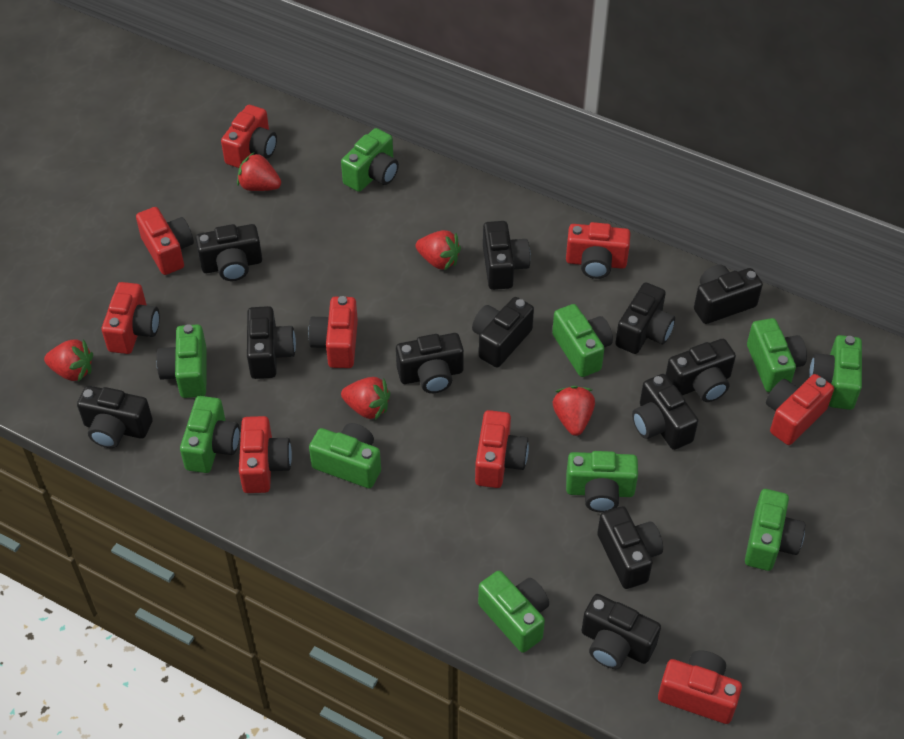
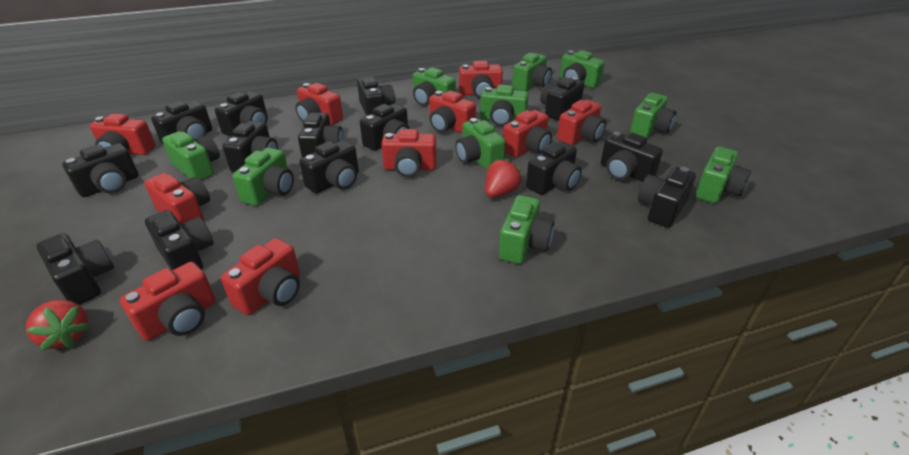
black camera: 12 -> 14
red camera: 9 -> 10
red strawberry: 5 -> 2

